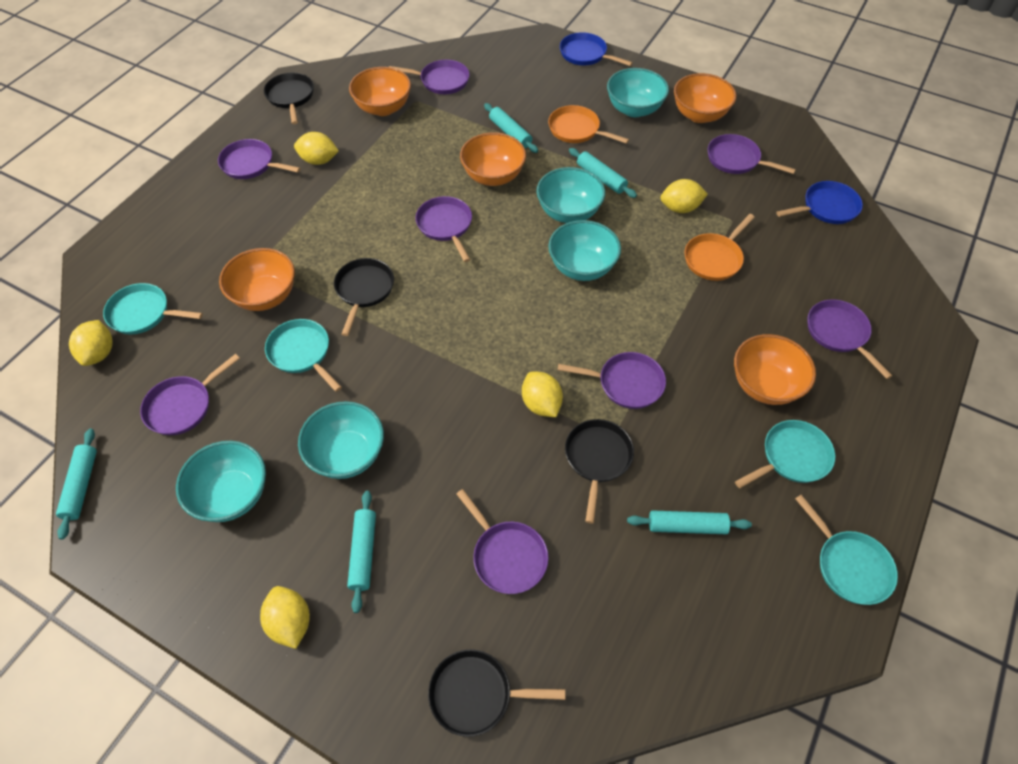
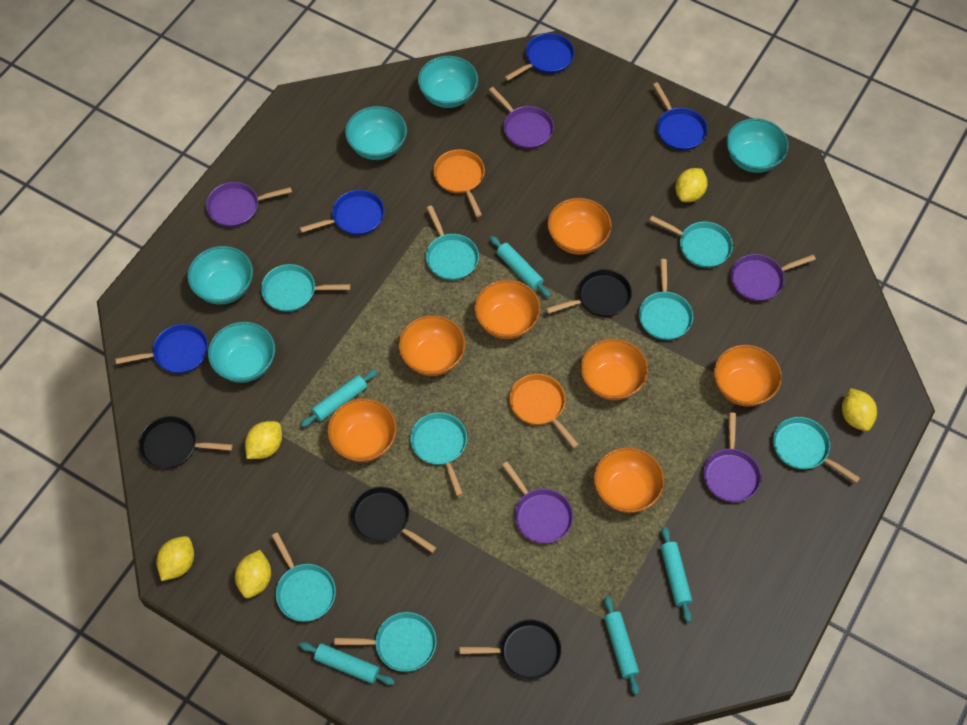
blue pan: 2 -> 4
orange bowl: 5 -> 7
purple pan: 8 -> 5
turquoise pan: 4 -> 8

